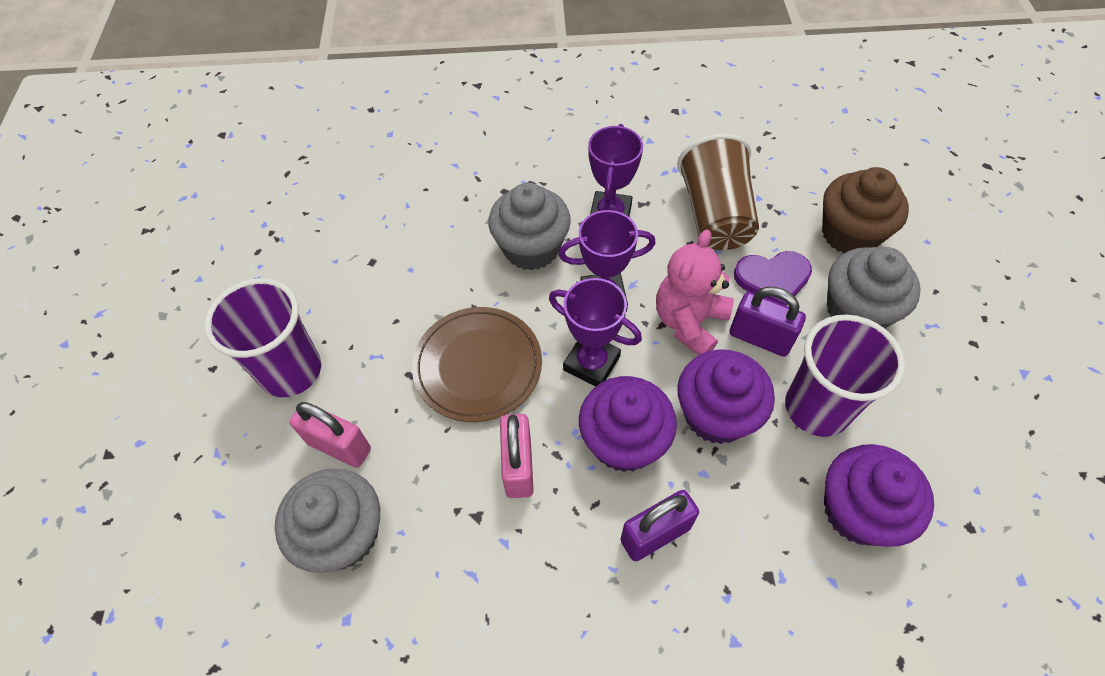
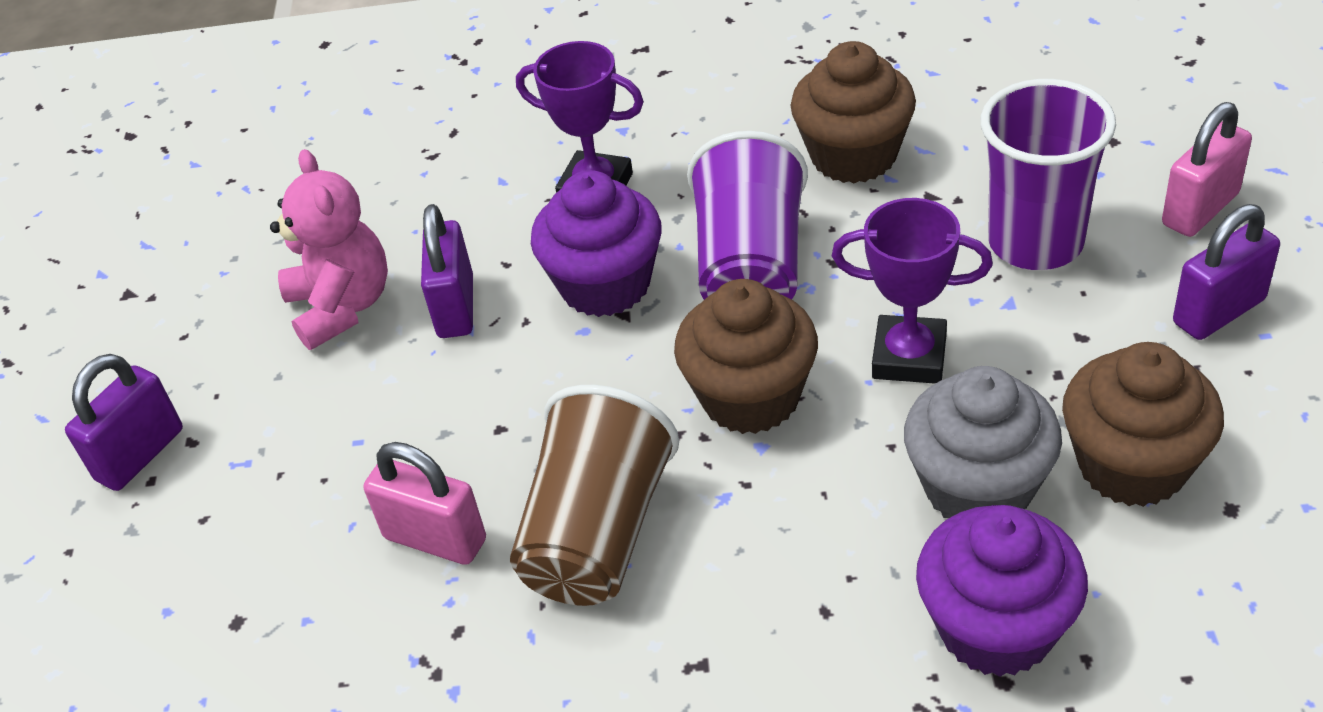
brown cupcake: 1 -> 3
brown plate: 1 -> 0
grey cupcake: 3 -> 1
purple cupcake: 3 -> 2
purple heart: 1 -> 0
purple padlock: 2 -> 3
purple trophy: 3 -> 2

